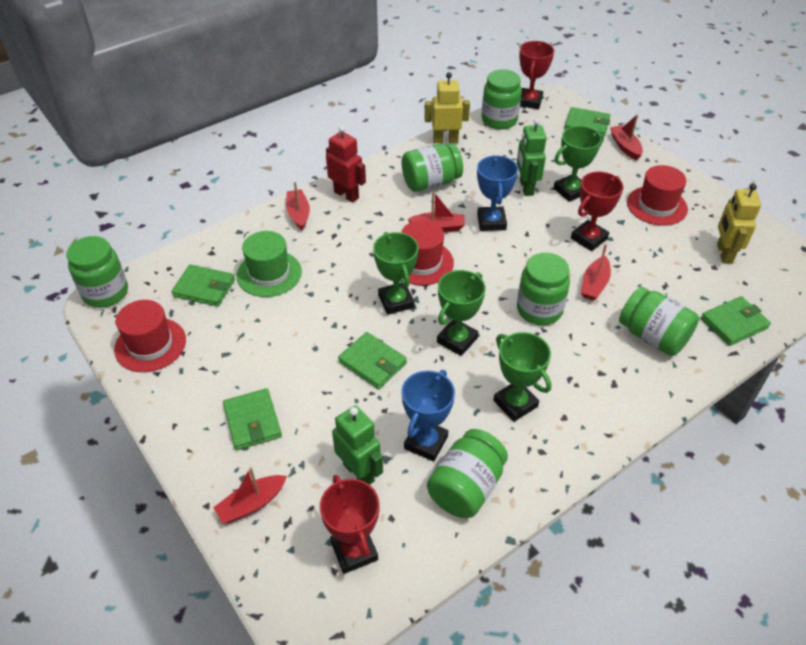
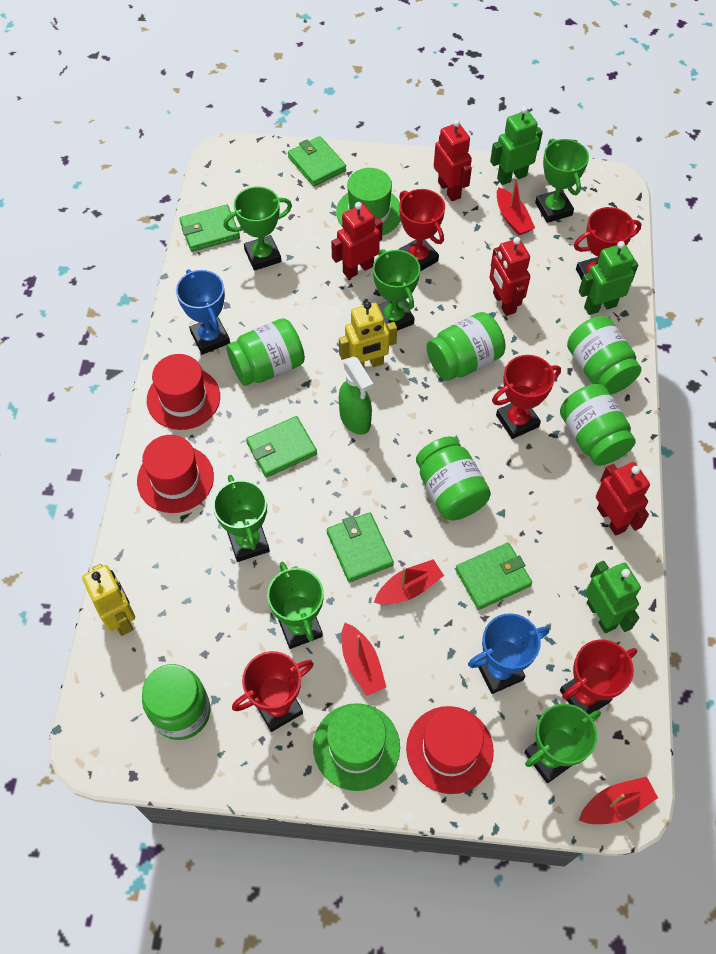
green hat: 1 -> 2
green robot: 2 -> 3
green spray bottle: 0 -> 1
green trophy: 4 -> 6
red boat: 5 -> 4
red robot: 1 -> 4
red trophy: 3 -> 5

